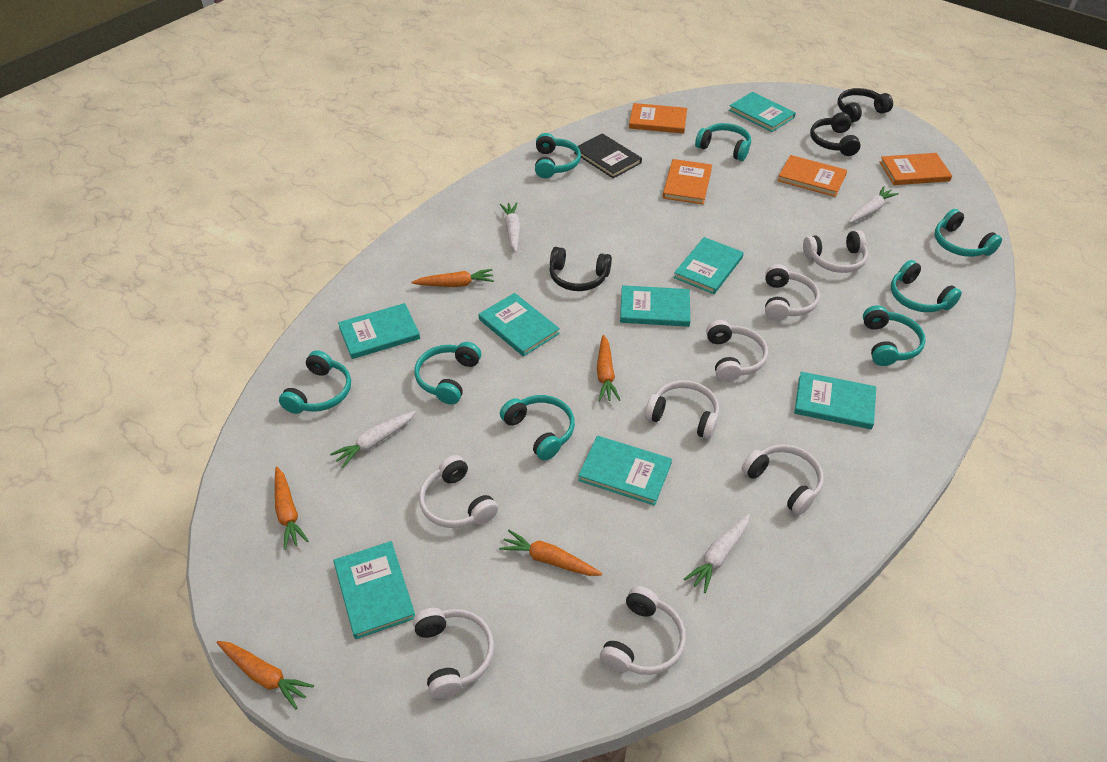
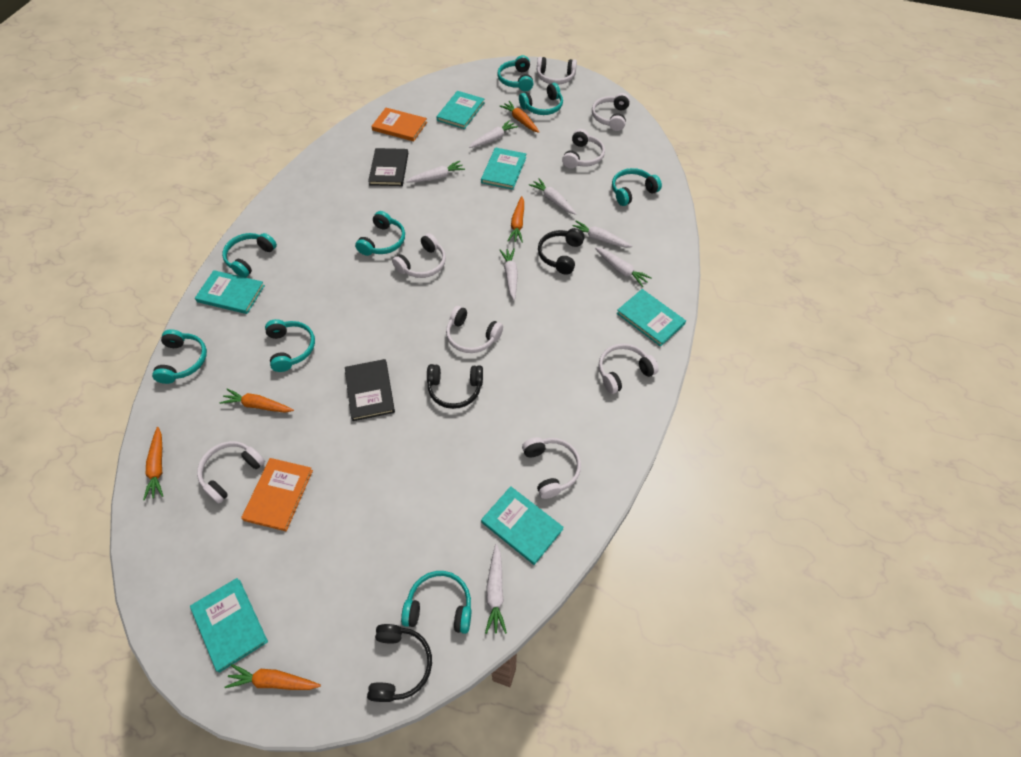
black book: 1 -> 2
orange book: 4 -> 2
turquoise book: 8 -> 6
white carrot: 4 -> 7

